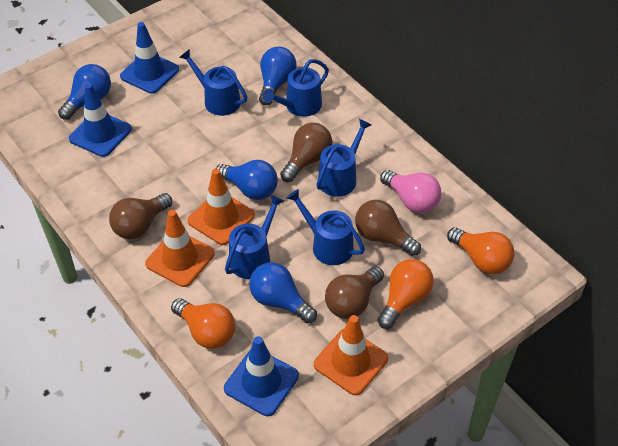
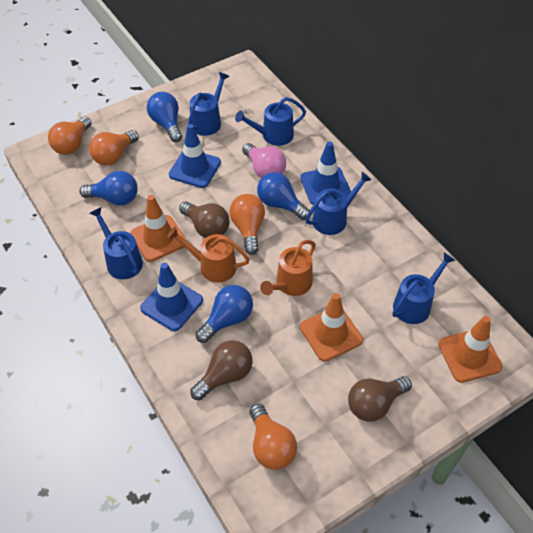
brown light bulb: 4 -> 3
orange light bulb: 3 -> 4
orange watering can: 0 -> 2

